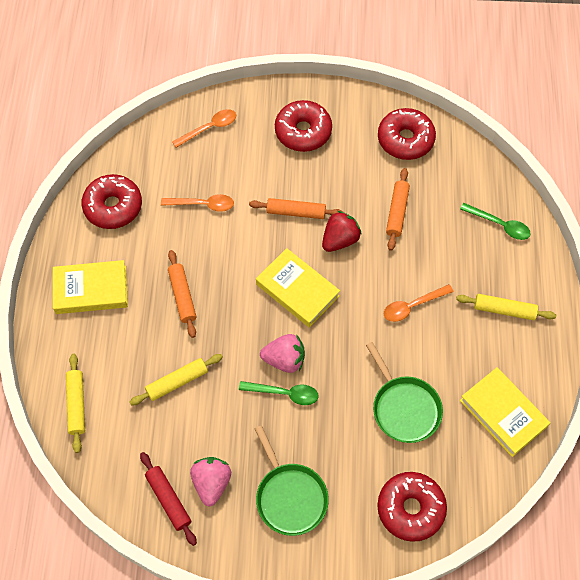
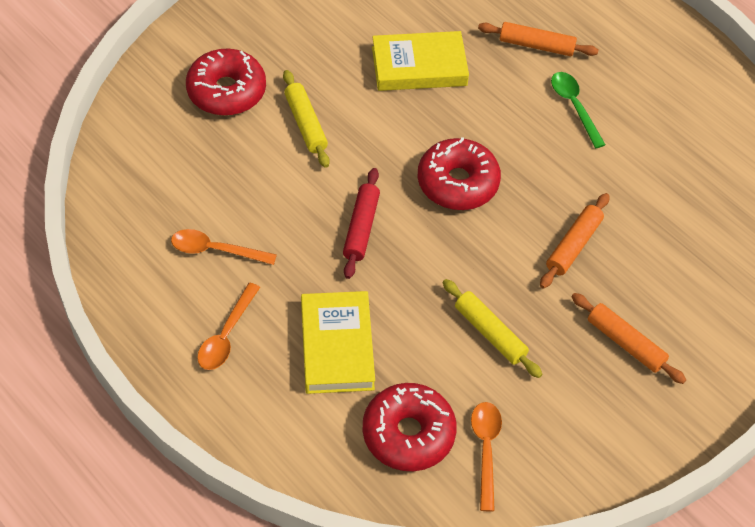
green pan: 2 -> 0
green spoon: 2 -> 1
pink strawberry: 2 -> 0
red donut: 4 -> 3
red strawberry: 1 -> 0
yellow book: 3 -> 2
yellow rolling pin: 3 -> 2

